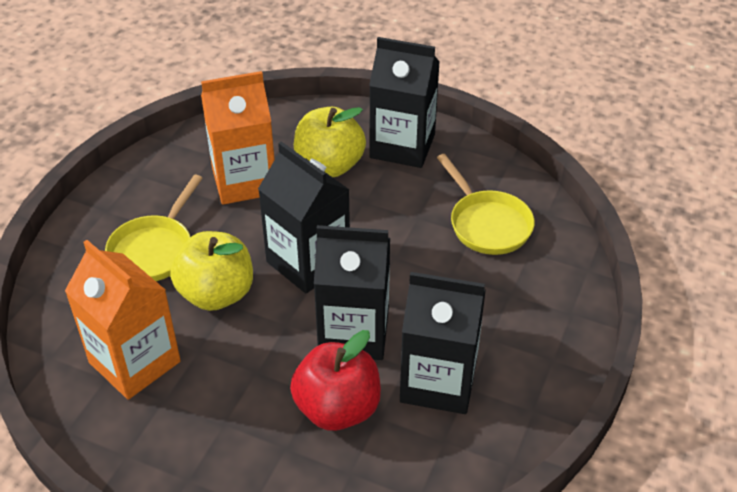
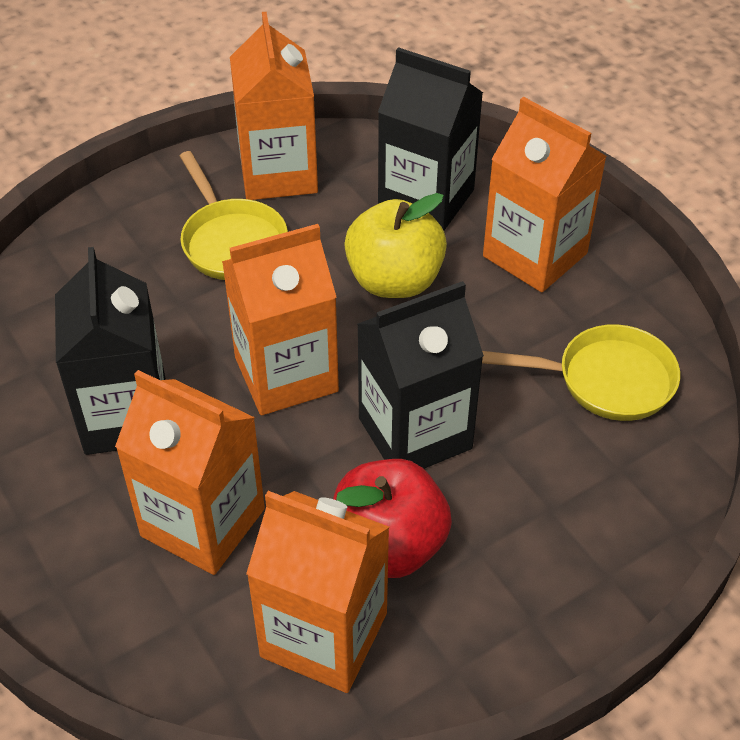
black carton: 4 -> 3
orange carton: 2 -> 5
yellow apple: 2 -> 1

